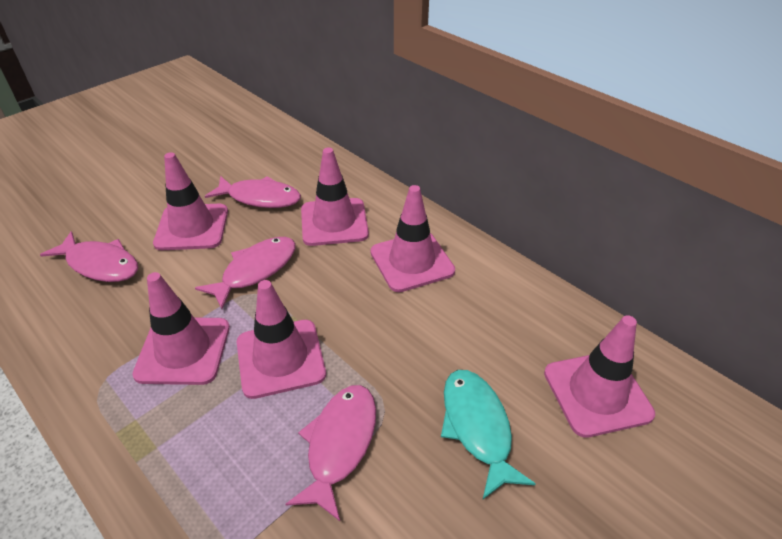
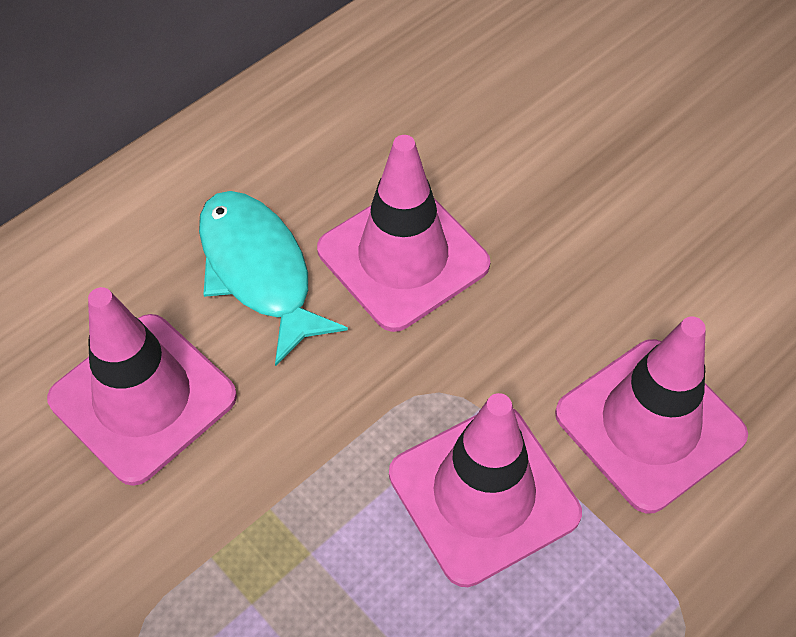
pink fish: 4 -> 0
pink traffic cone: 6 -> 4

